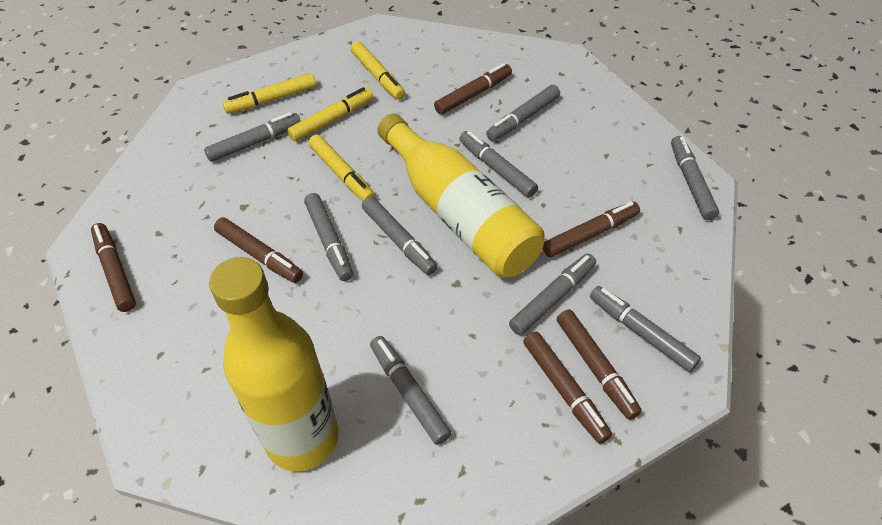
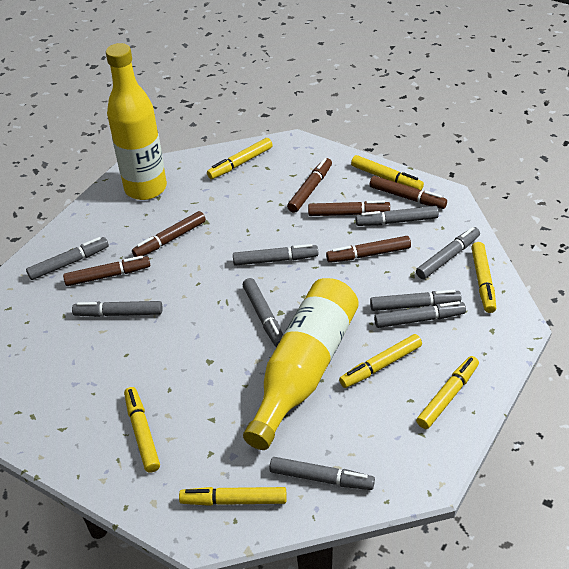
yellow marker: 4 -> 7

